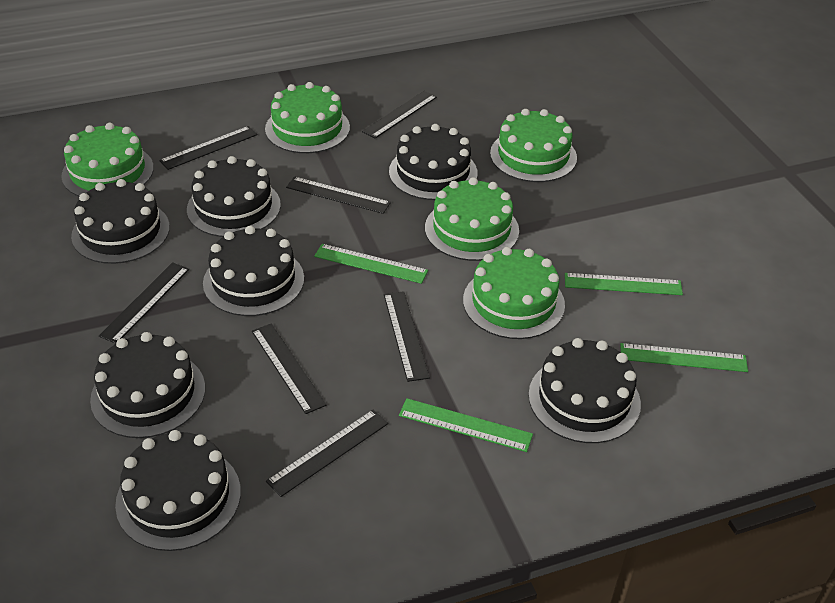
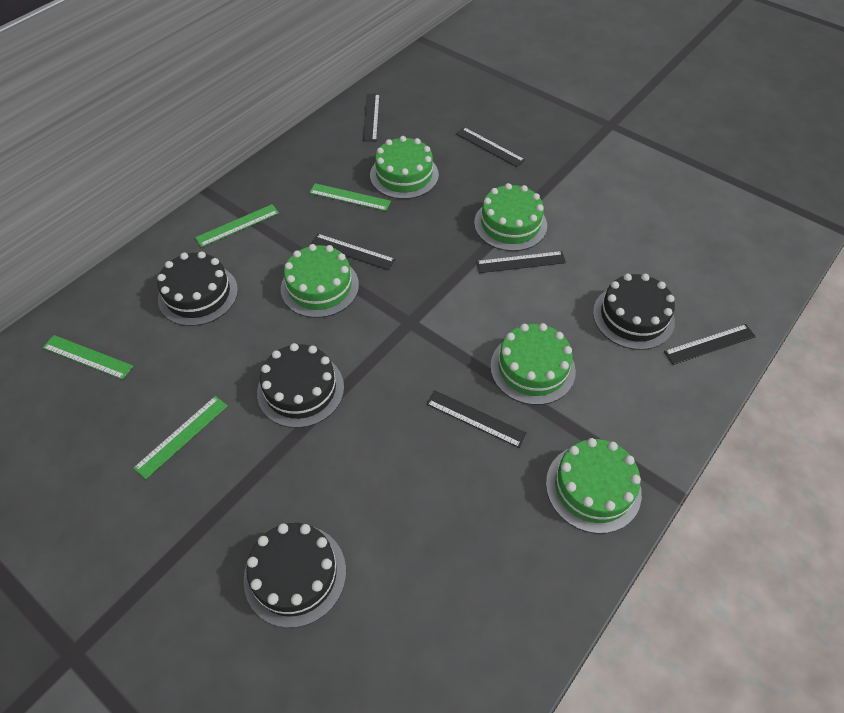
black cake: 7 -> 4
black ruler: 7 -> 6

